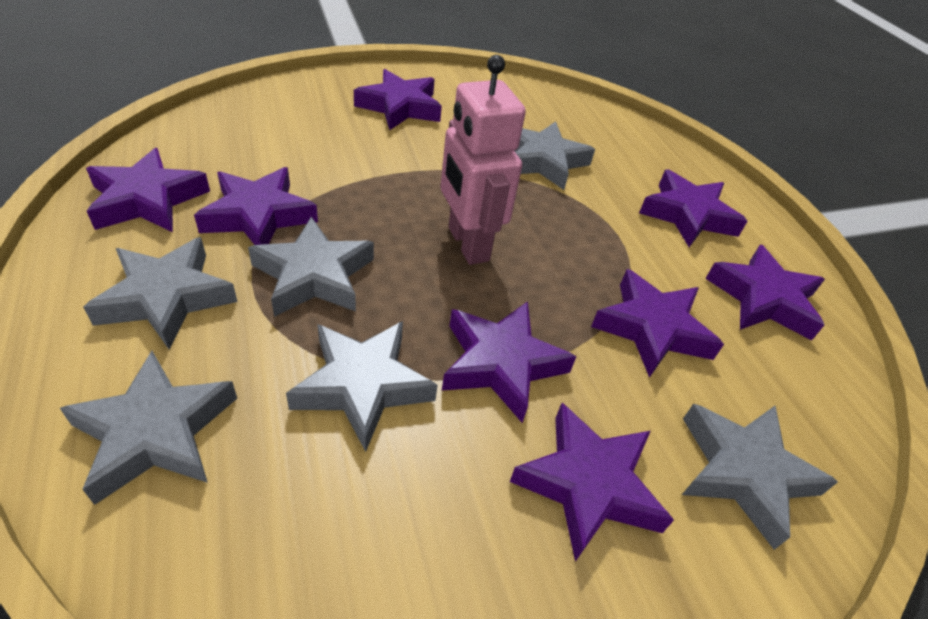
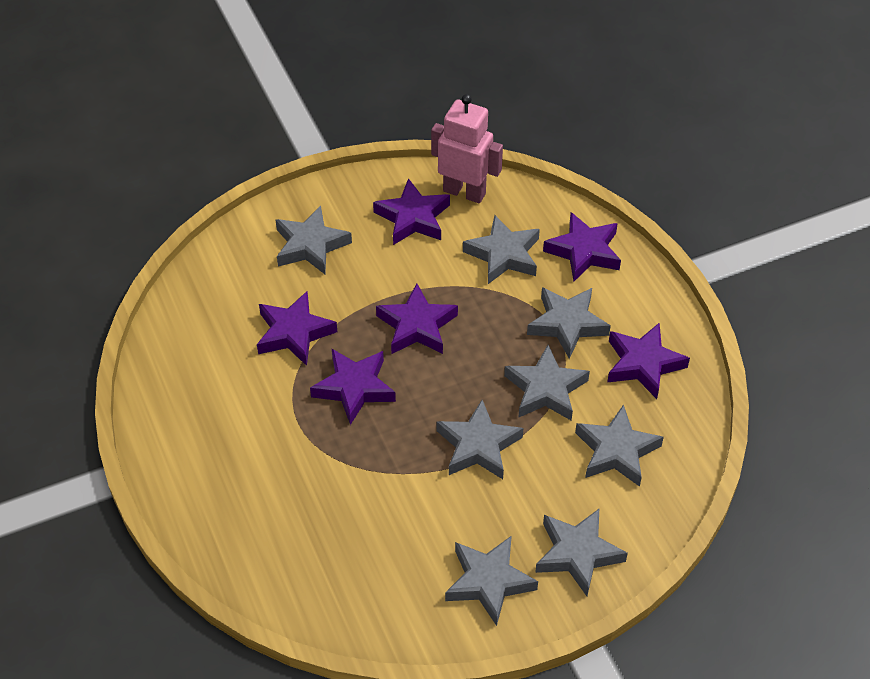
grey star: 6 -> 8
purple star: 8 -> 6

